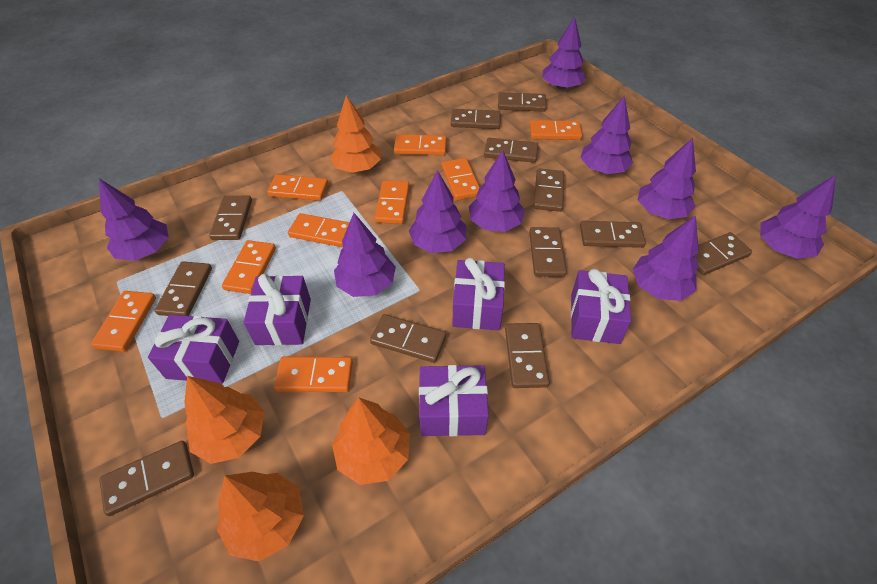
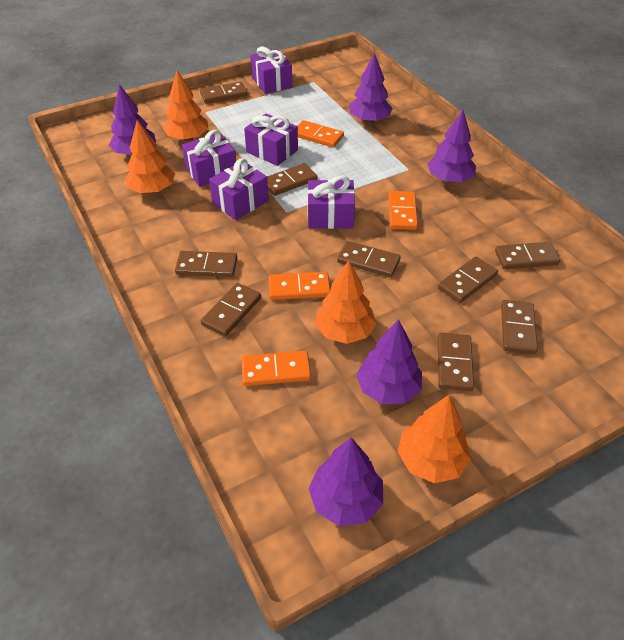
brown domino: 12 -> 9
orange domino: 9 -> 4
purple tree: 9 -> 5

